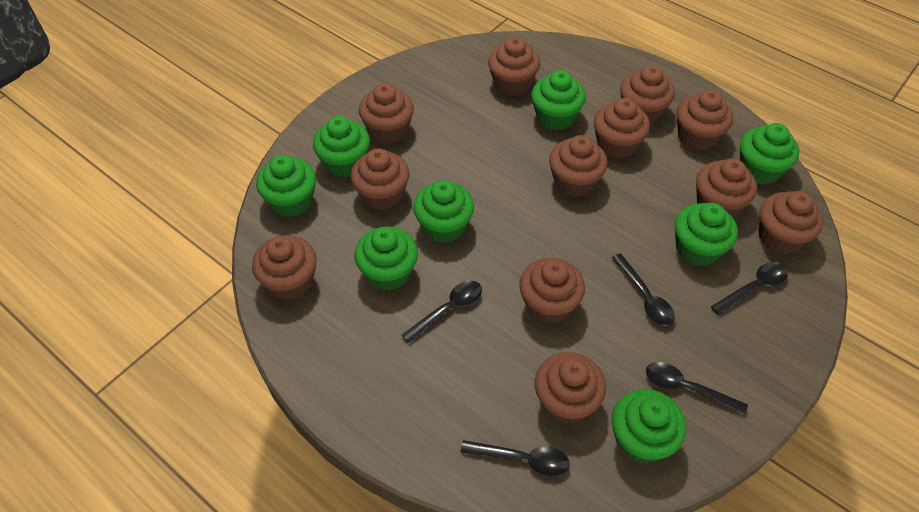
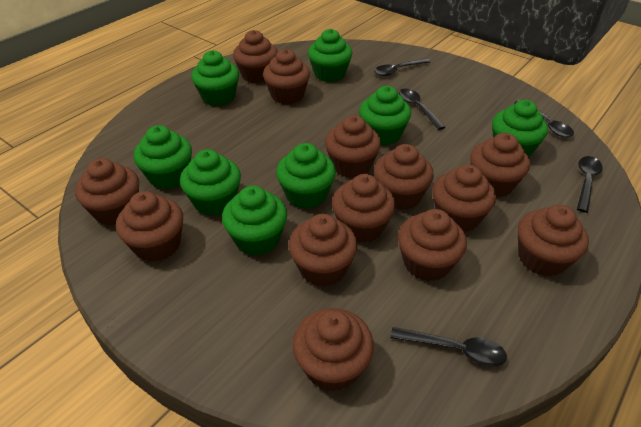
brown cupcake: 12 -> 13

